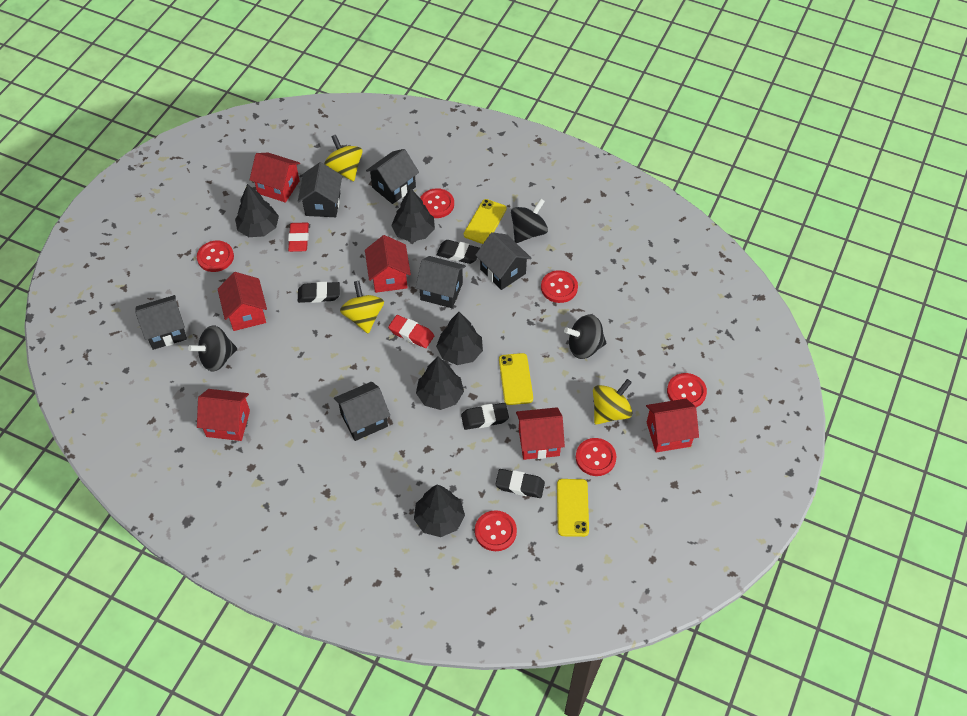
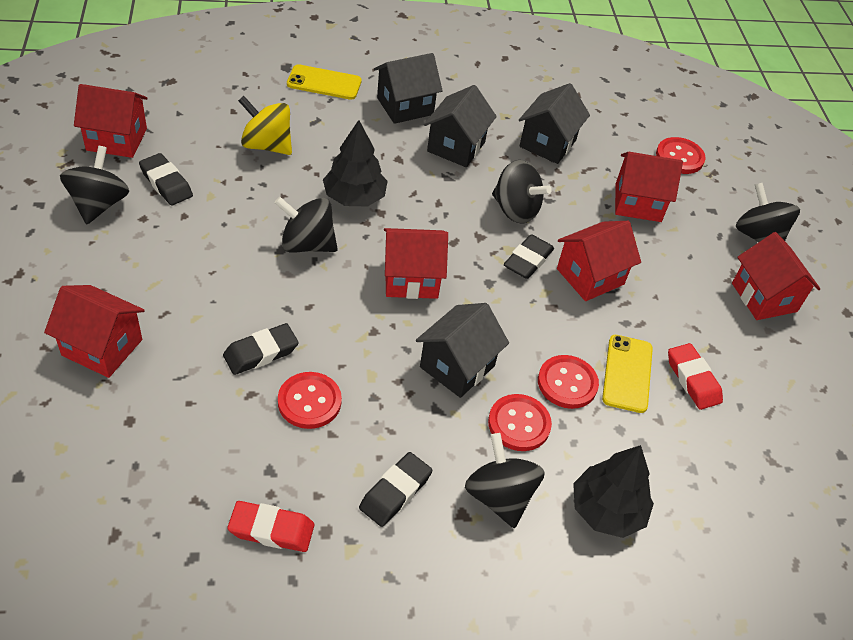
black house: 6 -> 4
black spinning top: 3 -> 5
black tree: 5 -> 2
red button: 6 -> 4
yellow phone: 3 -> 2
yellow spinning top: 3 -> 1

